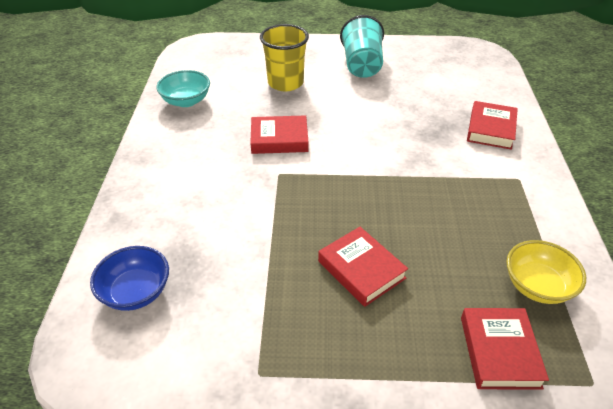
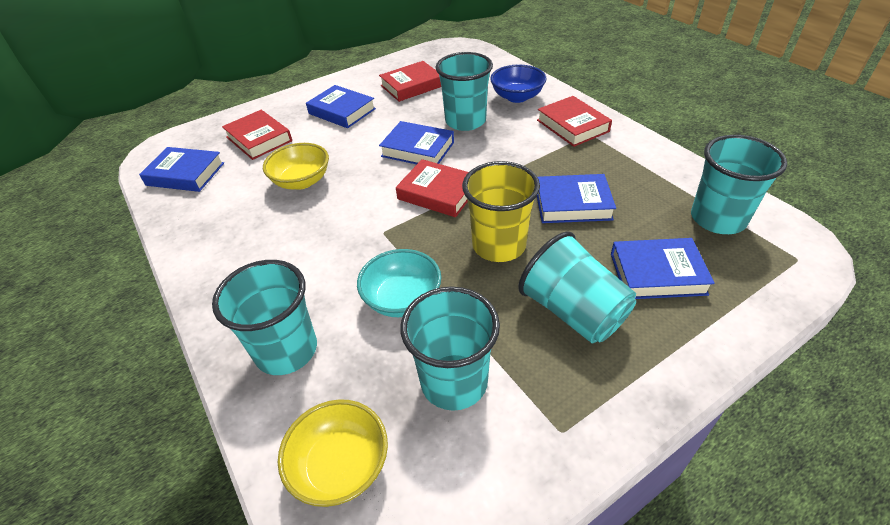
blue book: 0 -> 5
turquoise cup: 1 -> 5
yellow bowl: 1 -> 2

